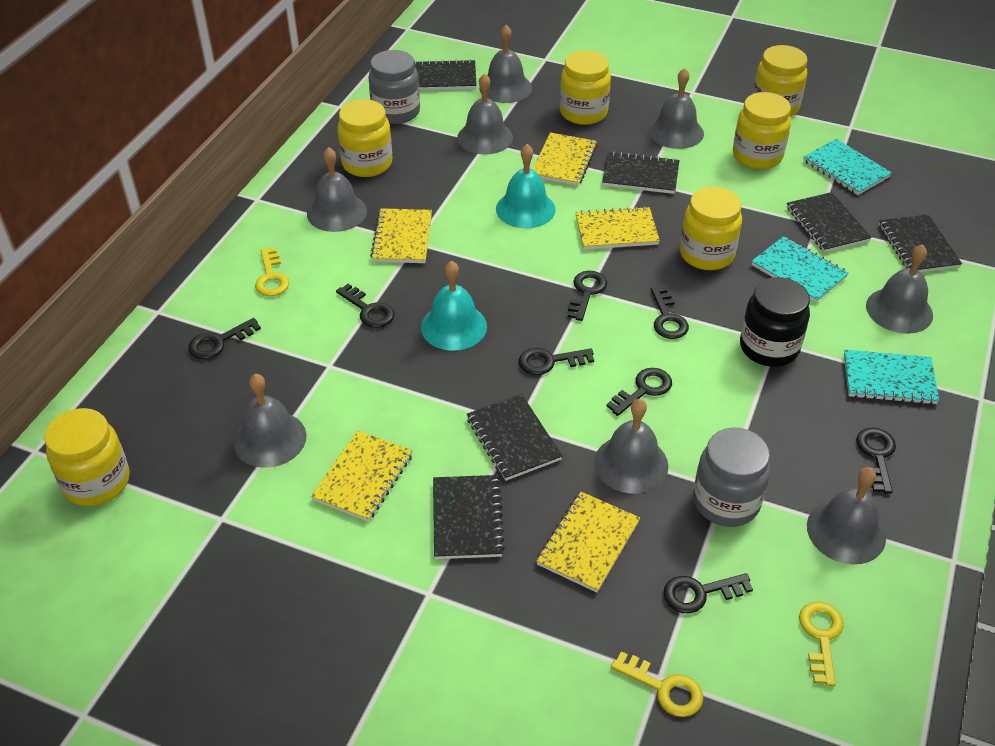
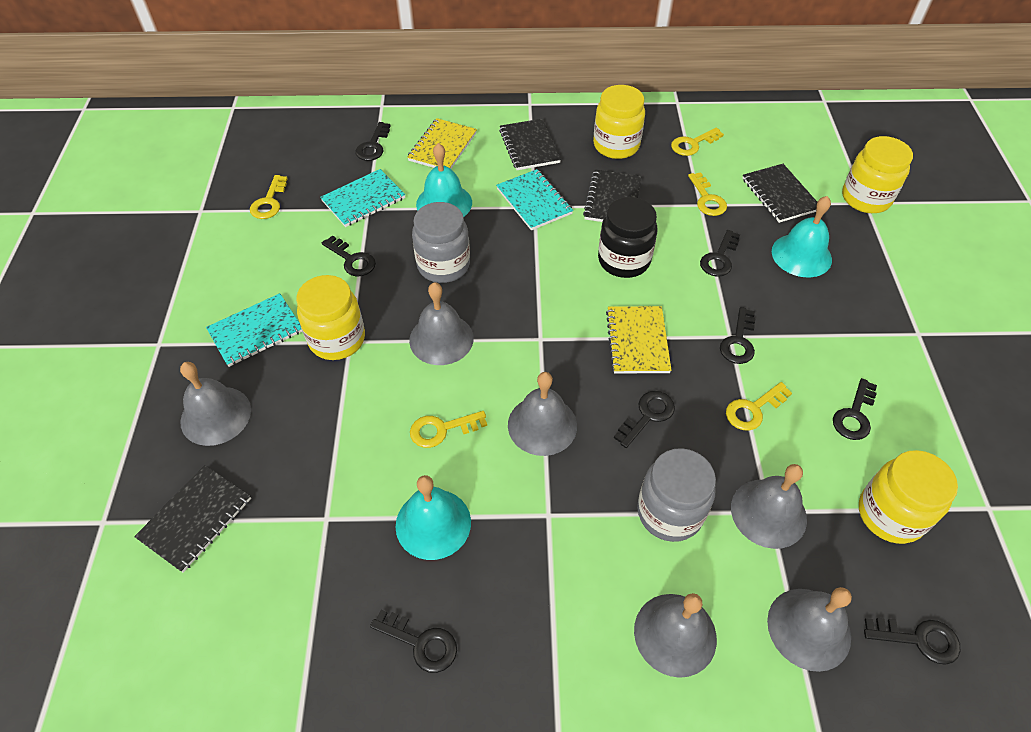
black notebook: 6 -> 4
grey bell: 8 -> 6
turquoise bell: 2 -> 3
yellow jar: 6 -> 4
yellow key: 3 -> 5
yellow notebook: 5 -> 2

